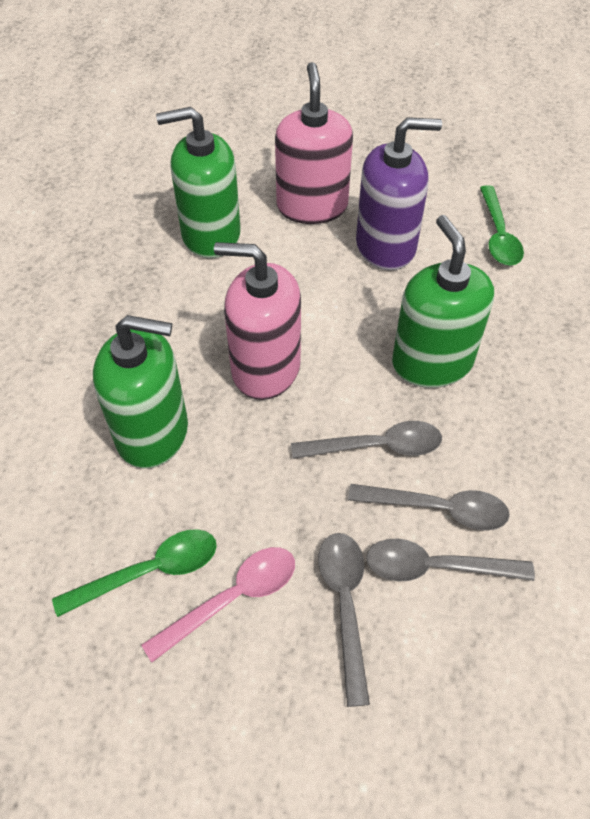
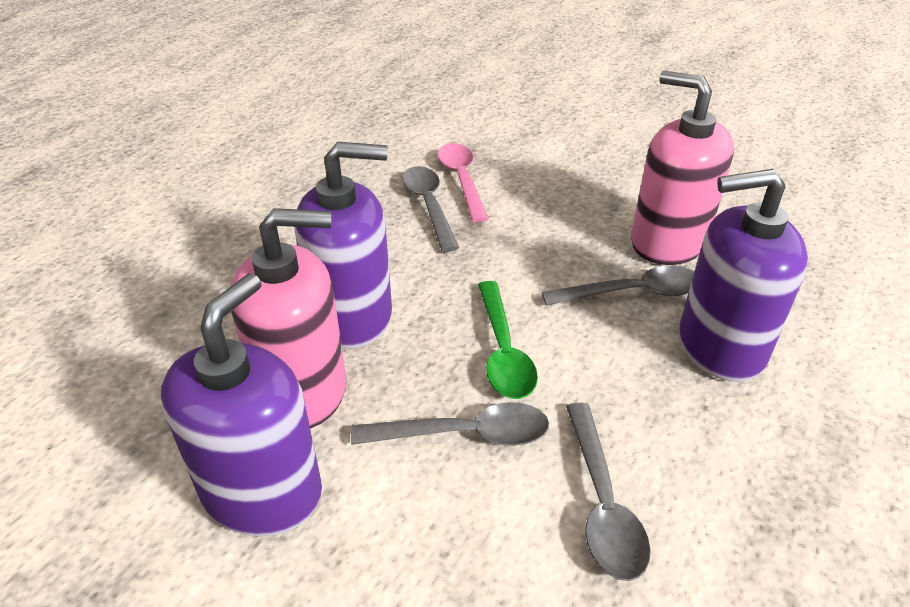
green soap dispenser: 3 -> 0
green spoon: 2 -> 1
purple soap dispenser: 1 -> 3

